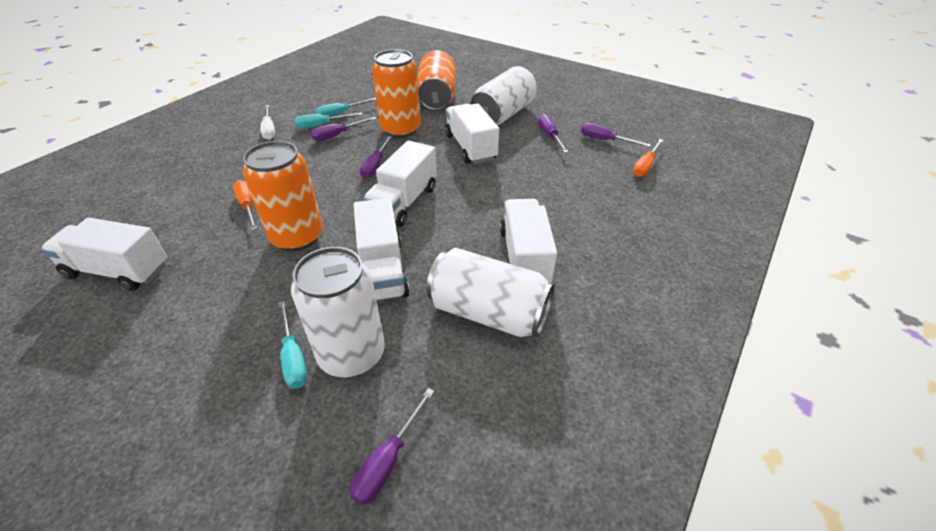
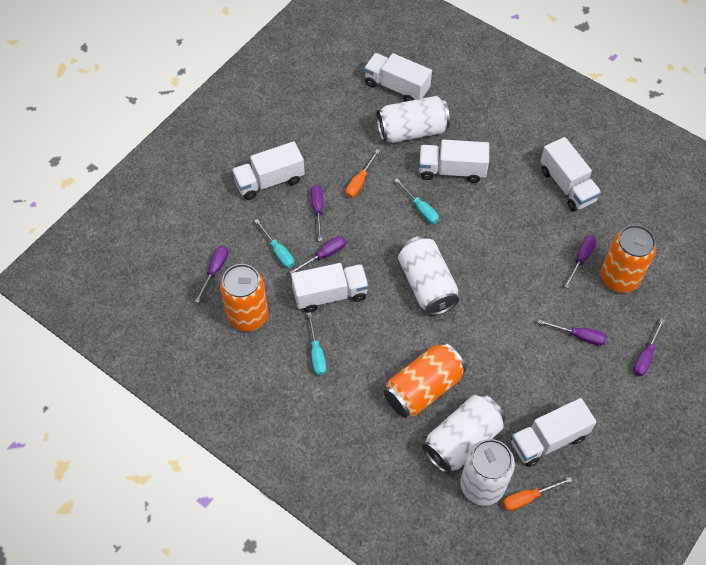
purple screwdriver: 5 -> 6
white can: 3 -> 4
white screwdriver: 1 -> 0
white truck: 5 -> 6

